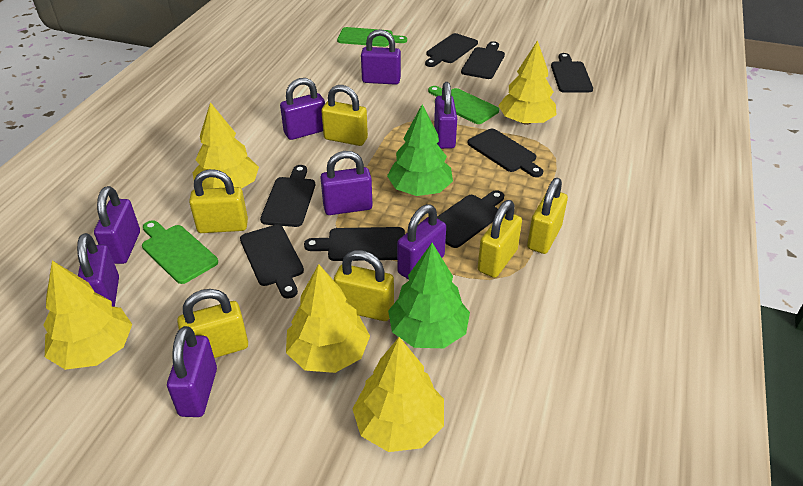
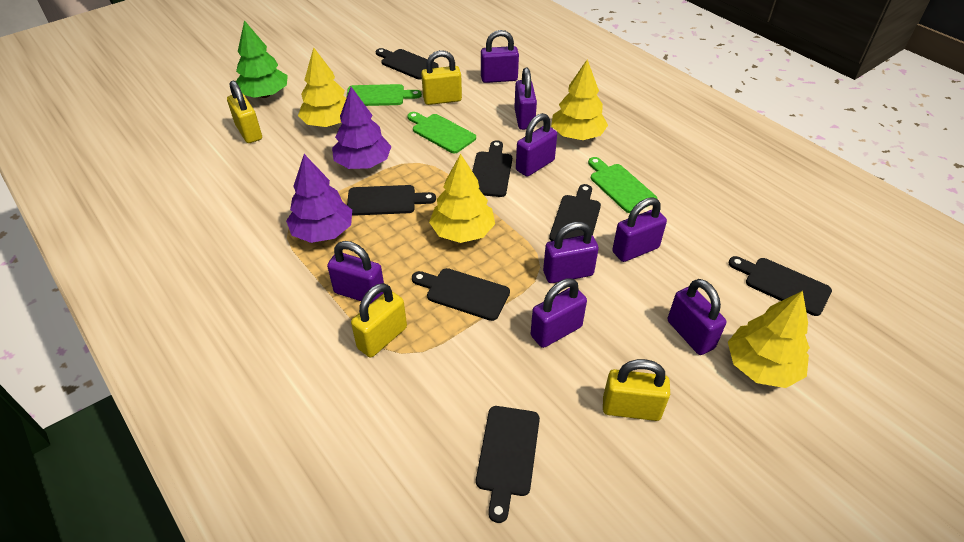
black cutting board: 8 -> 7
green tree: 2 -> 1
purple tree: 0 -> 2
yellow padlock: 6 -> 4
yellow tree: 5 -> 4

